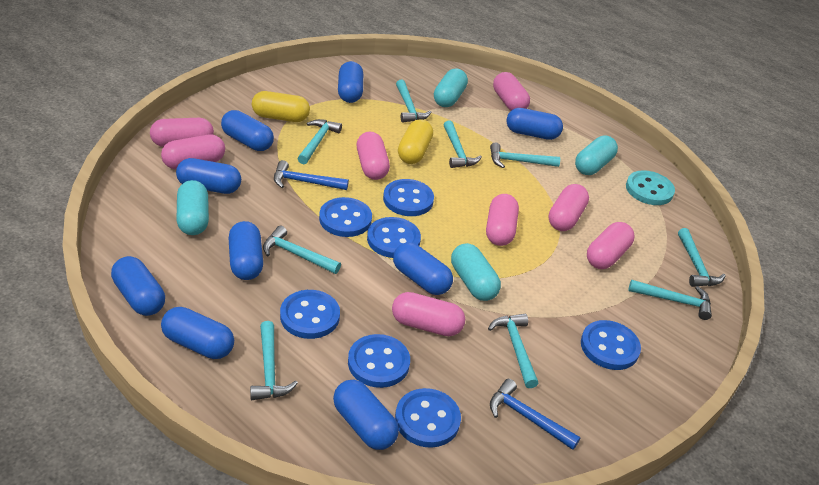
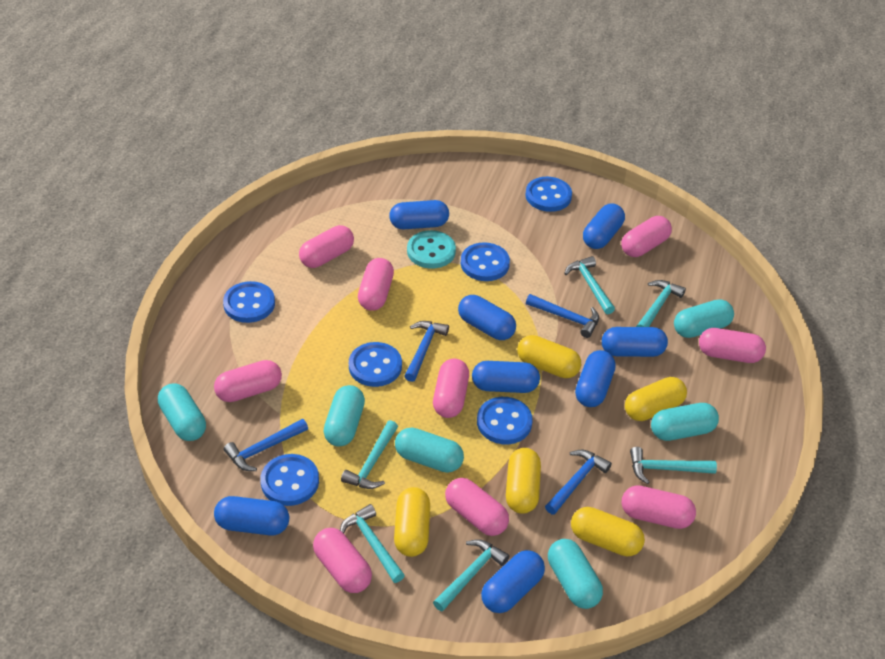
blue button: 7 -> 6
blue capsule: 9 -> 8
blue hammer: 2 -> 4
pink capsule: 8 -> 9
turquoise capsule: 4 -> 6
turquoise hammer: 9 -> 6
yellow capsule: 2 -> 5

